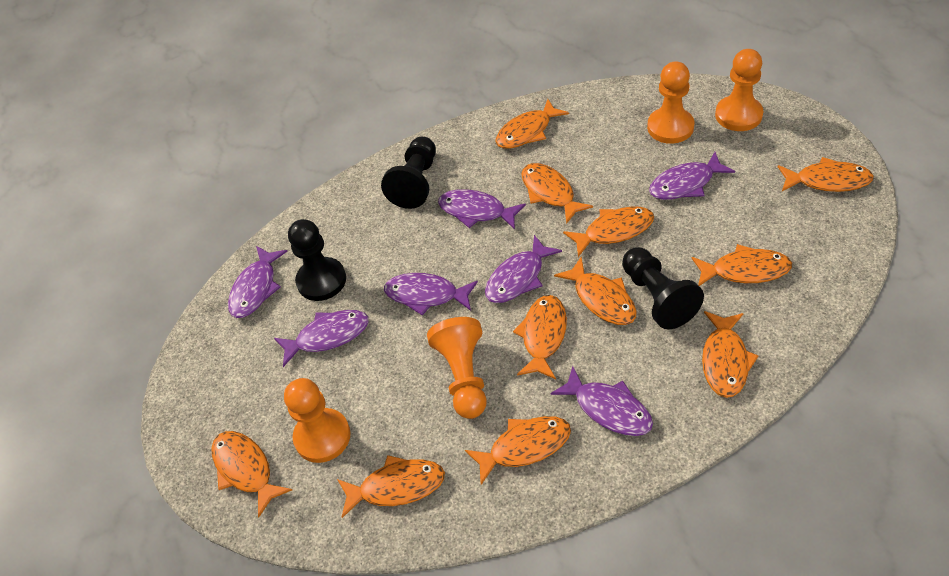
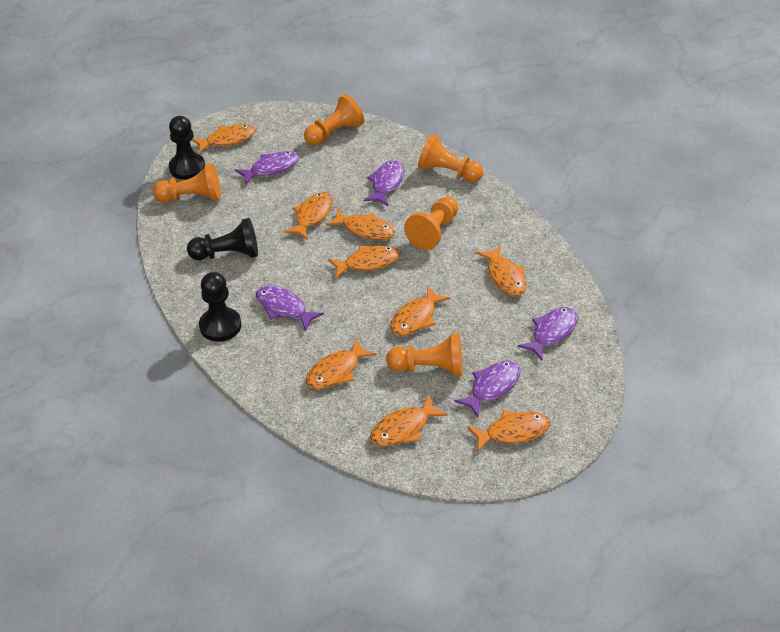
orange fish: 11 -> 9
orange pawn: 4 -> 5
purple fish: 7 -> 5

